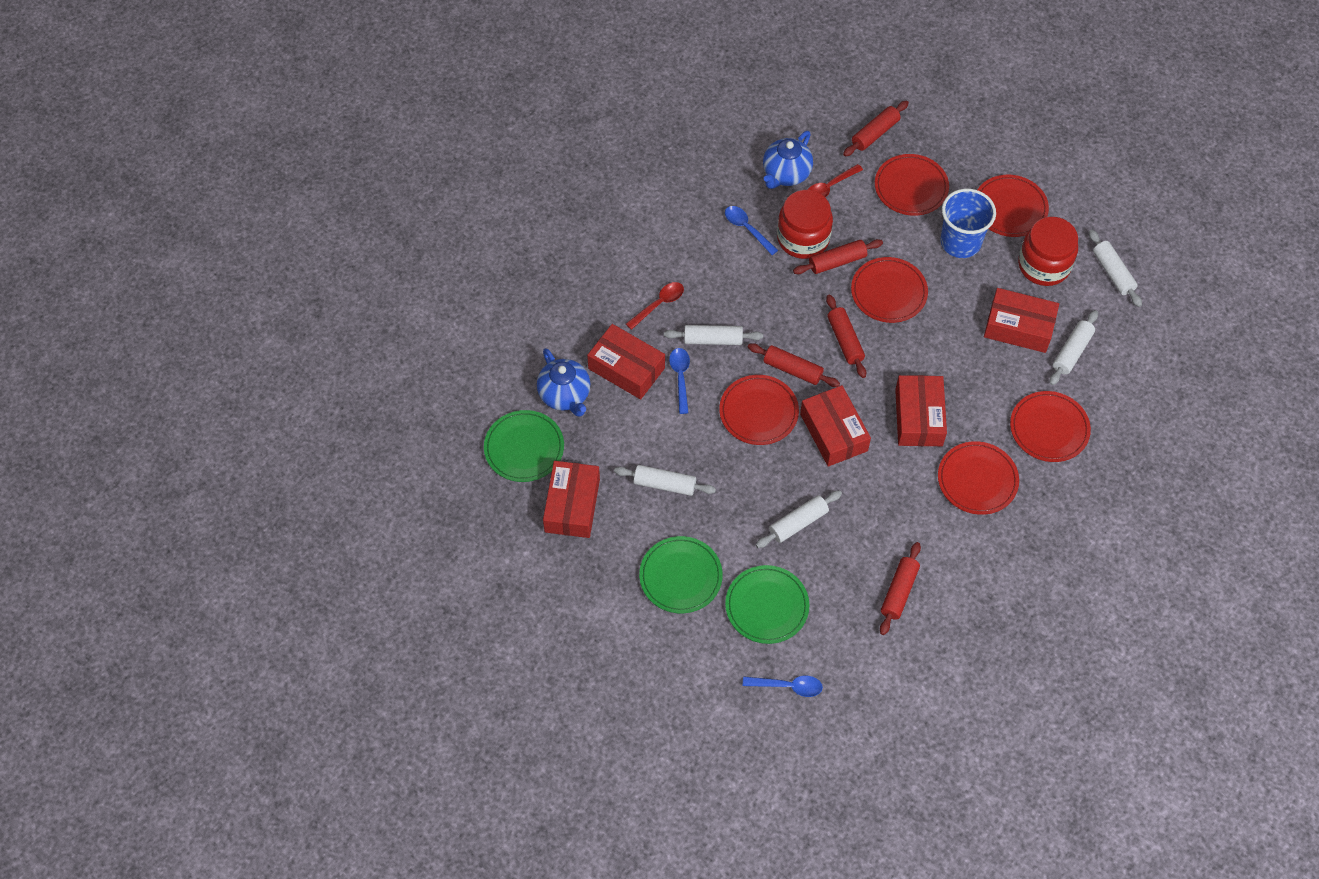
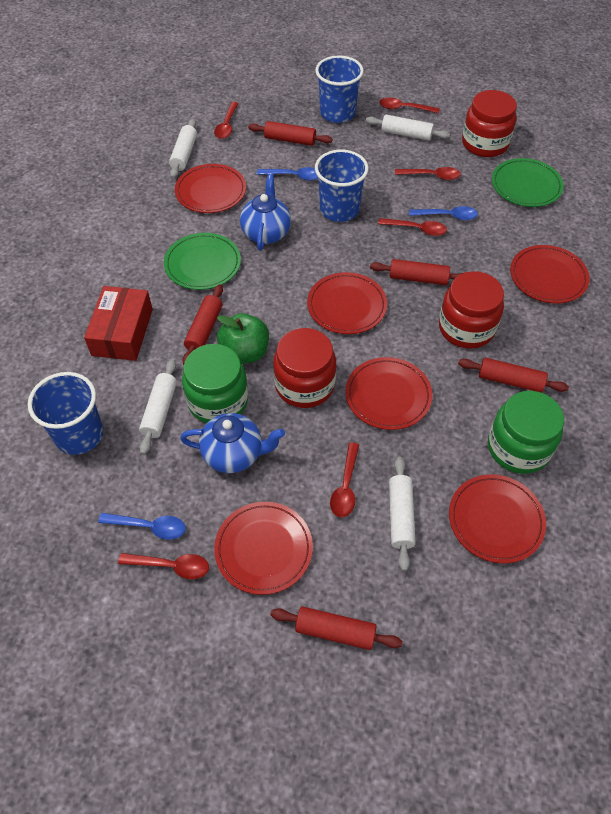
blue cup: 1 -> 3
green apple: 0 -> 1
green jar: 0 -> 2
green plate: 3 -> 2
red box: 5 -> 1
red jar: 2 -> 3
red spoon: 2 -> 6
white rolling pin: 5 -> 4

